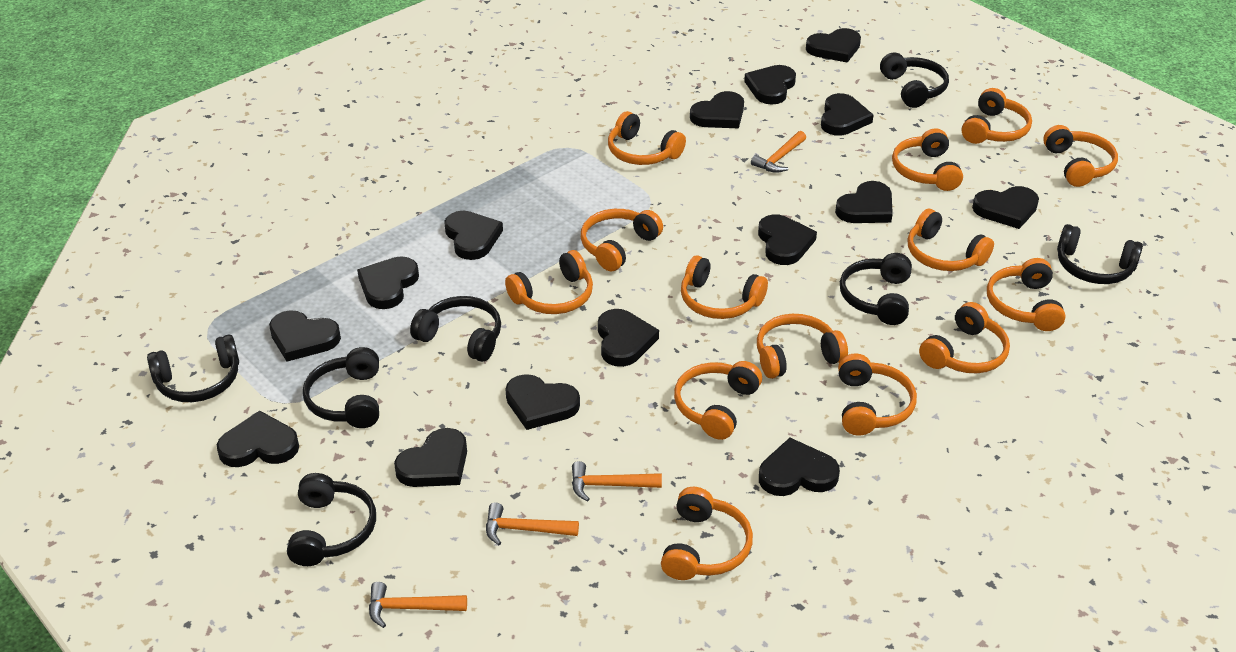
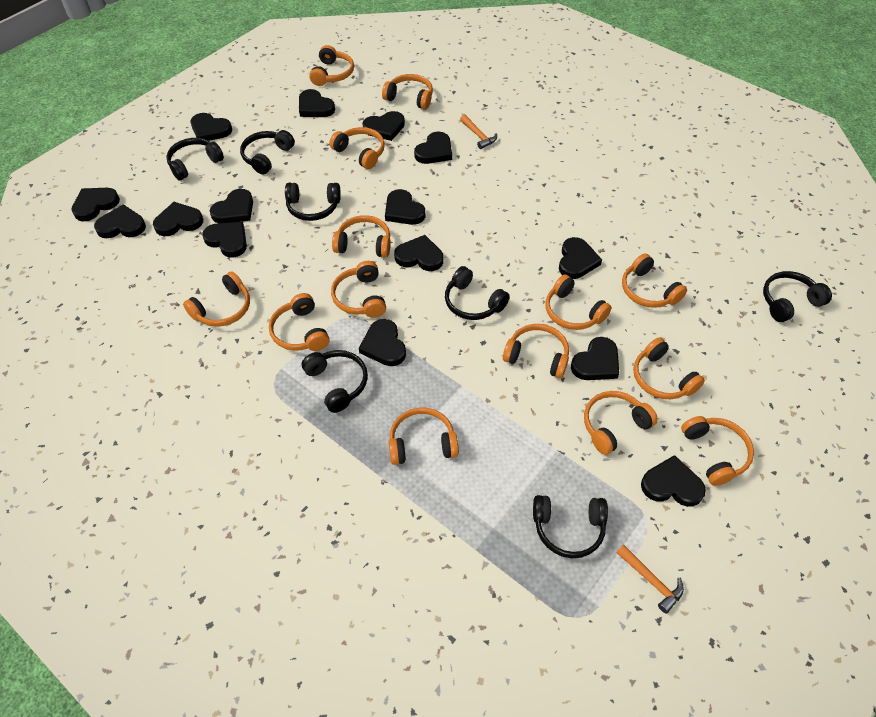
orange hammer: 4 -> 2

